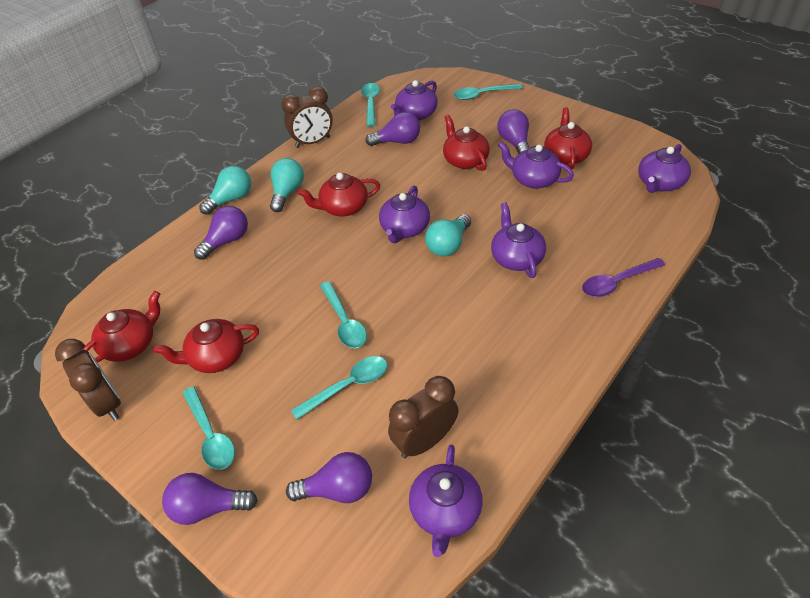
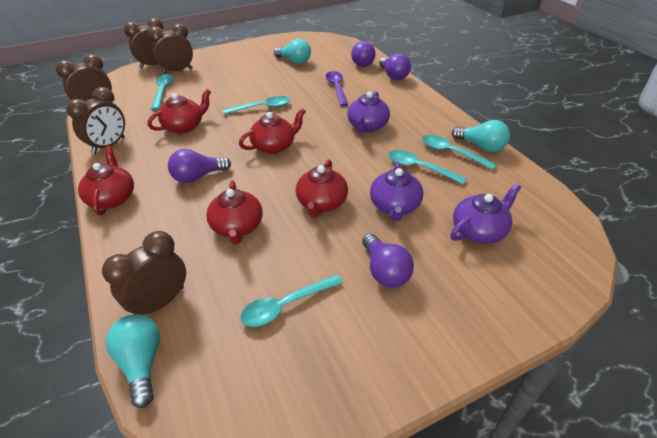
brown clock: 3 -> 5
purple light bulb: 5 -> 4
purple teapot: 6 -> 3

